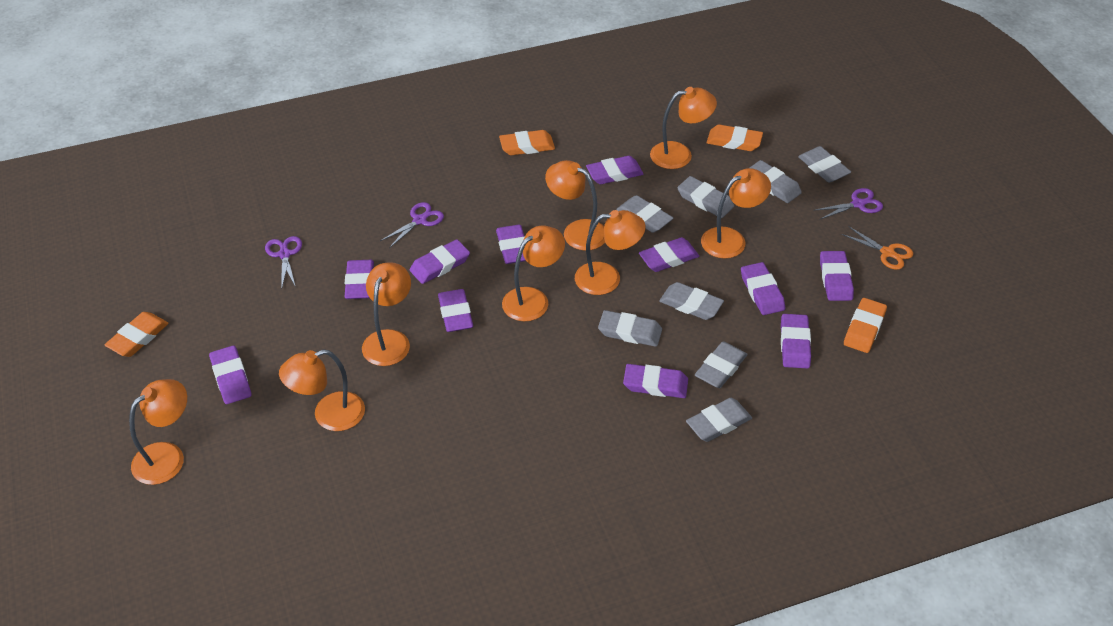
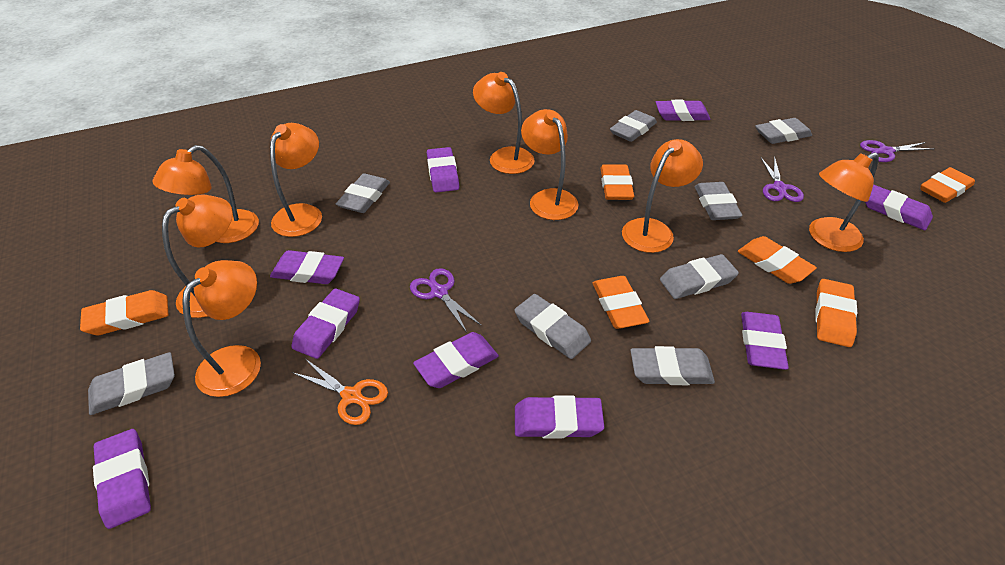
orange eraser: 4 -> 6
purple eraser: 11 -> 9

